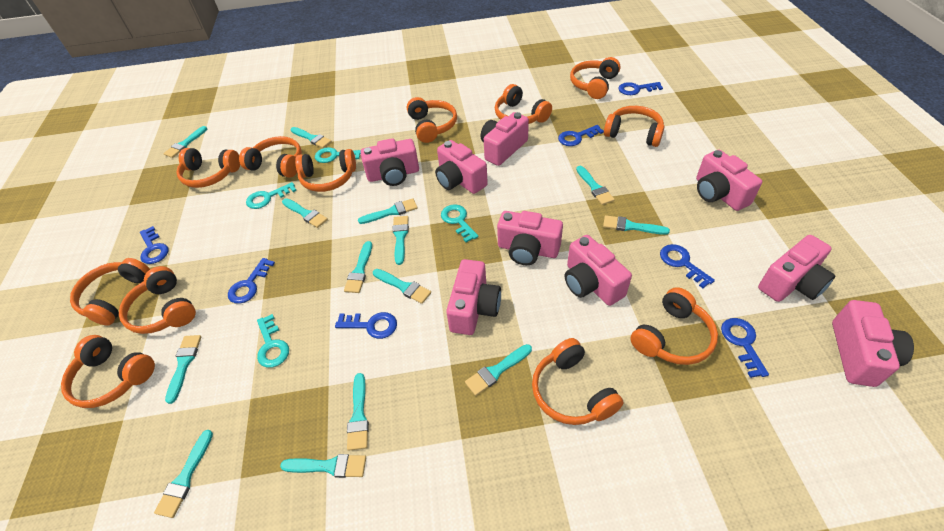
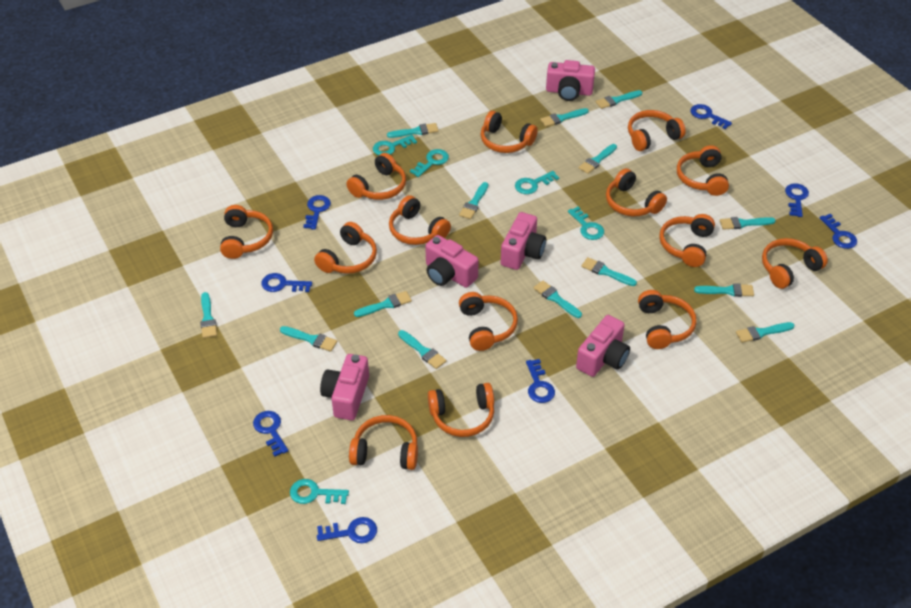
blue key: 7 -> 8
orange headphones: 12 -> 14
pink camera: 9 -> 5
turquoise key: 4 -> 5

